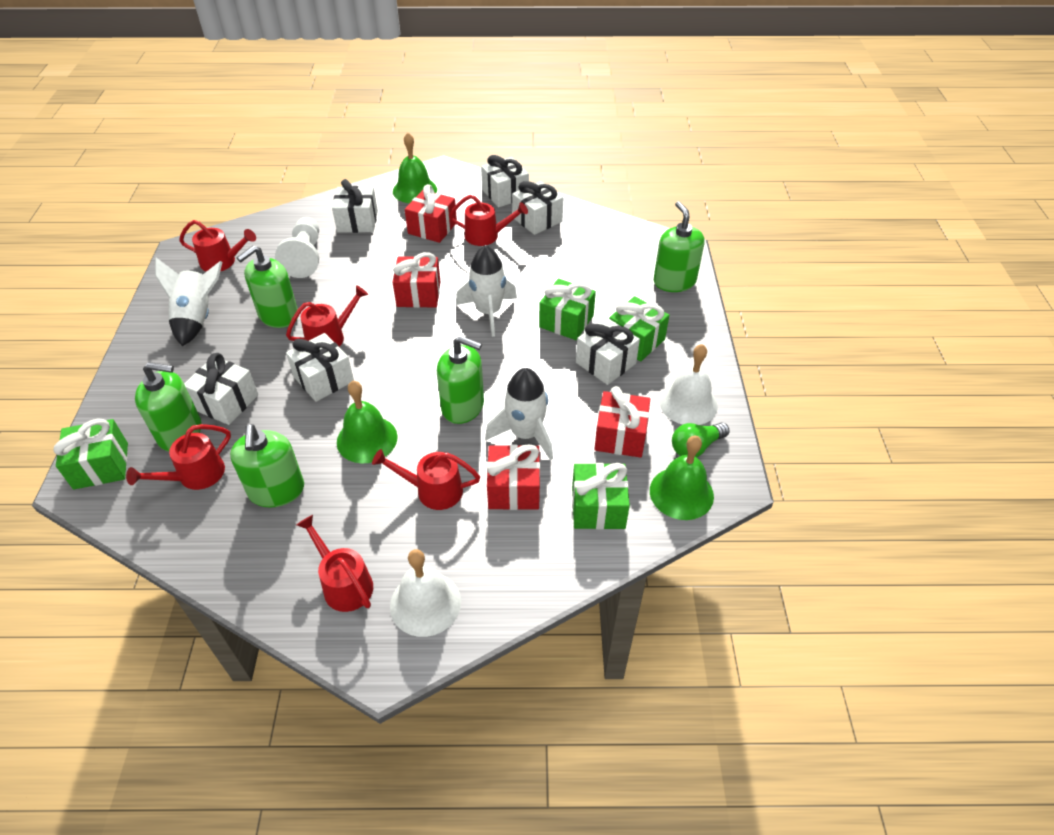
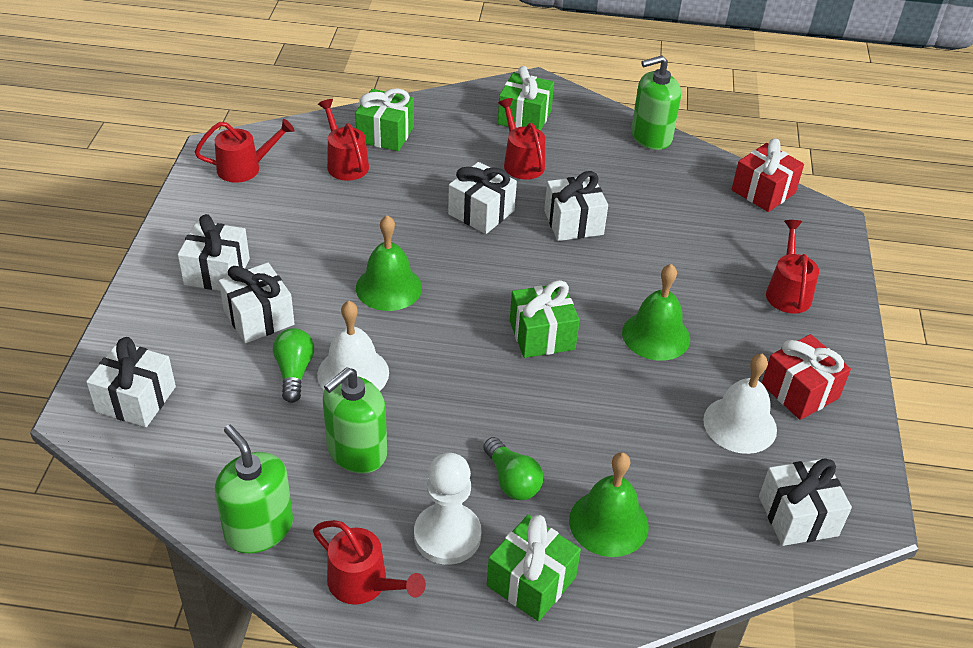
green light bulb: 1 -> 2
green soap dispenser: 5 -> 3
red gift: 4 -> 2
red watering can: 6 -> 5
white rocket: 3 -> 0

